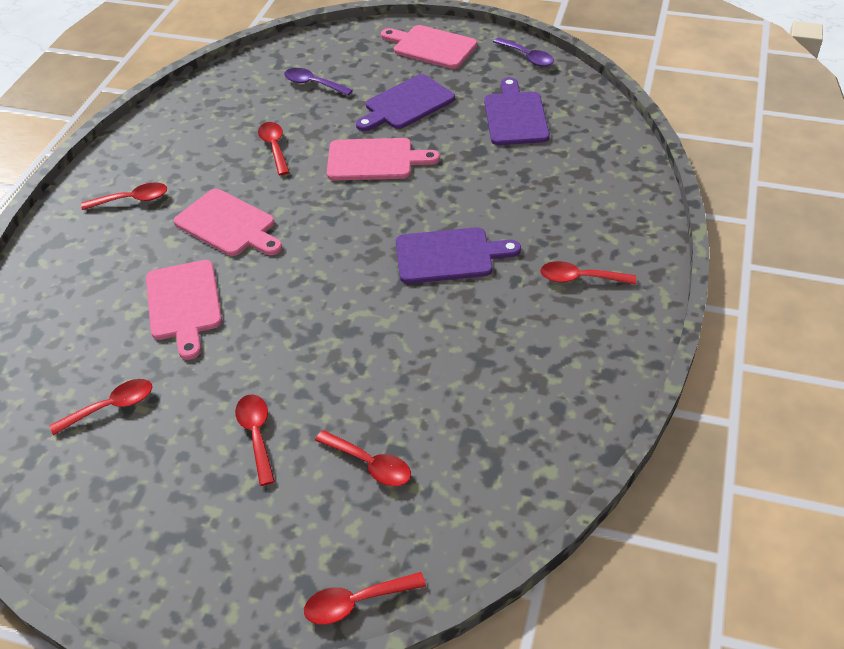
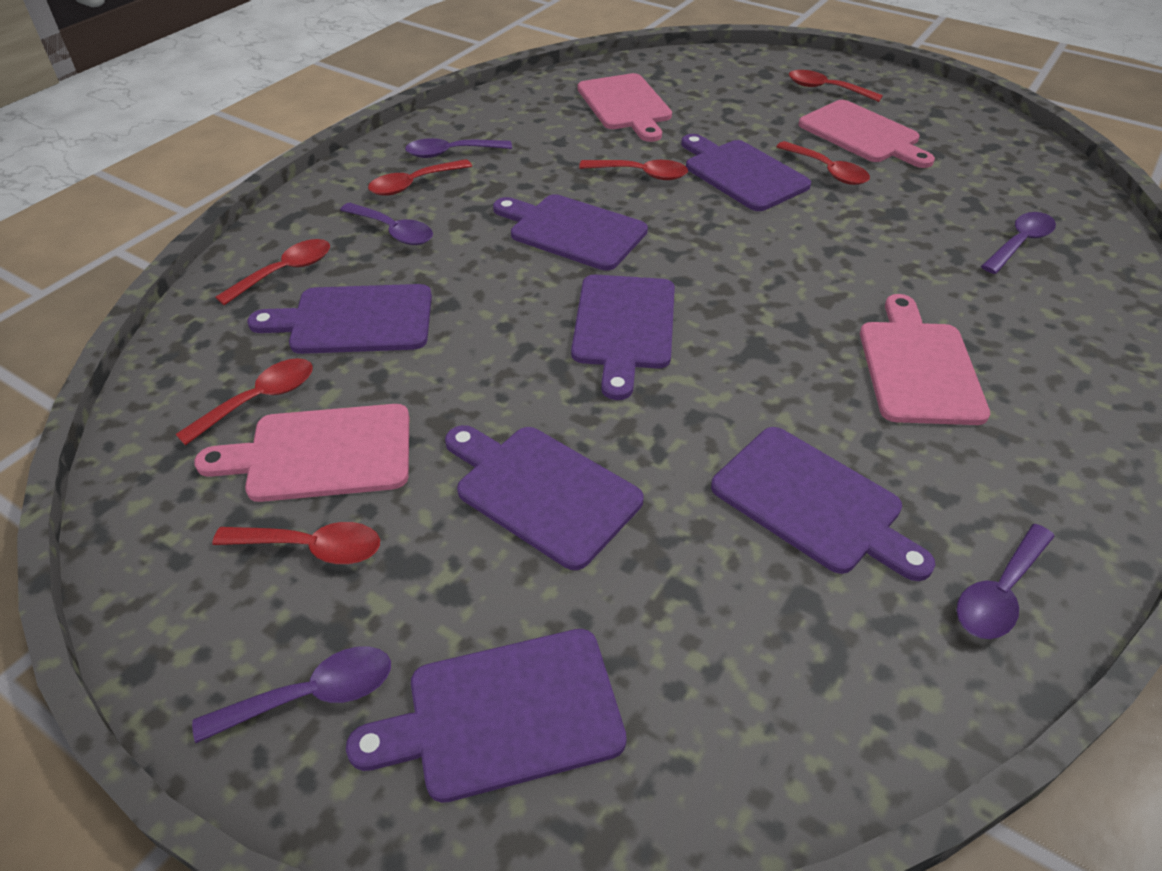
purple cutting board: 3 -> 7
purple spoon: 2 -> 5

